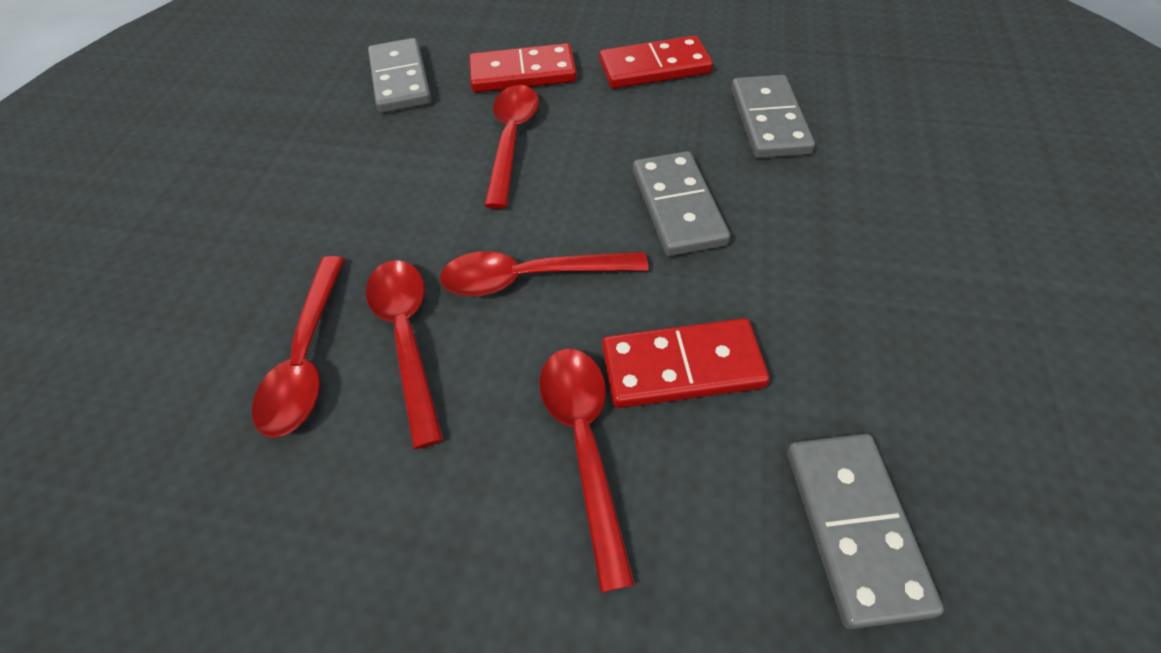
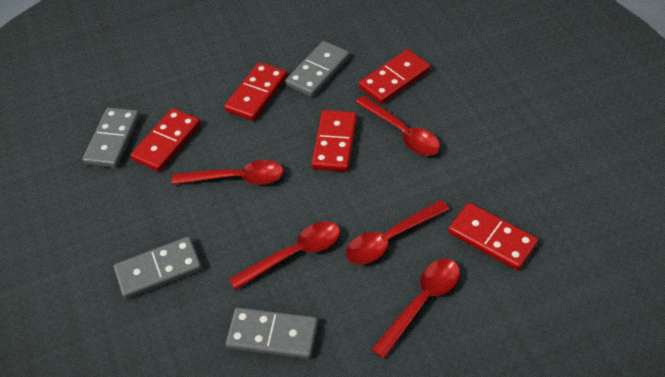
red domino: 3 -> 5

